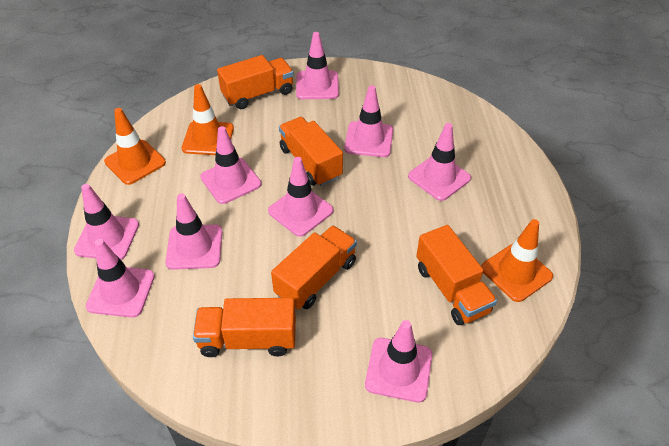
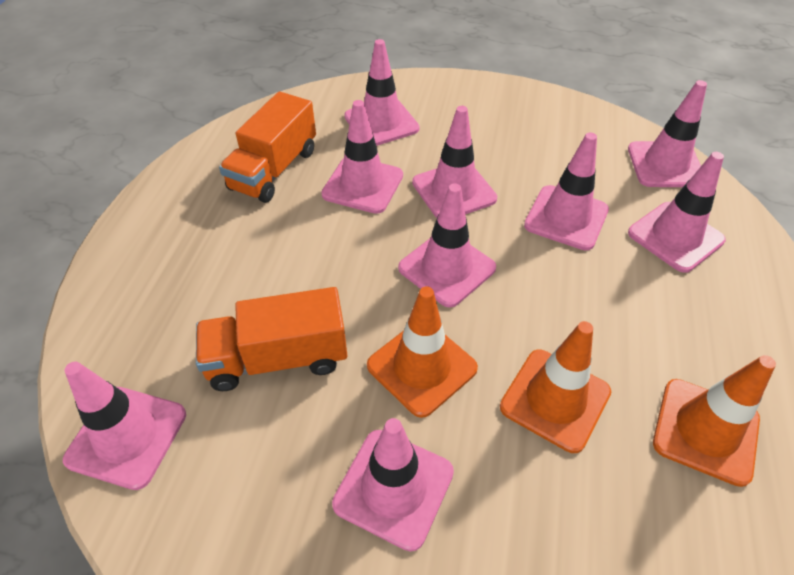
orange truck: 5 -> 2

